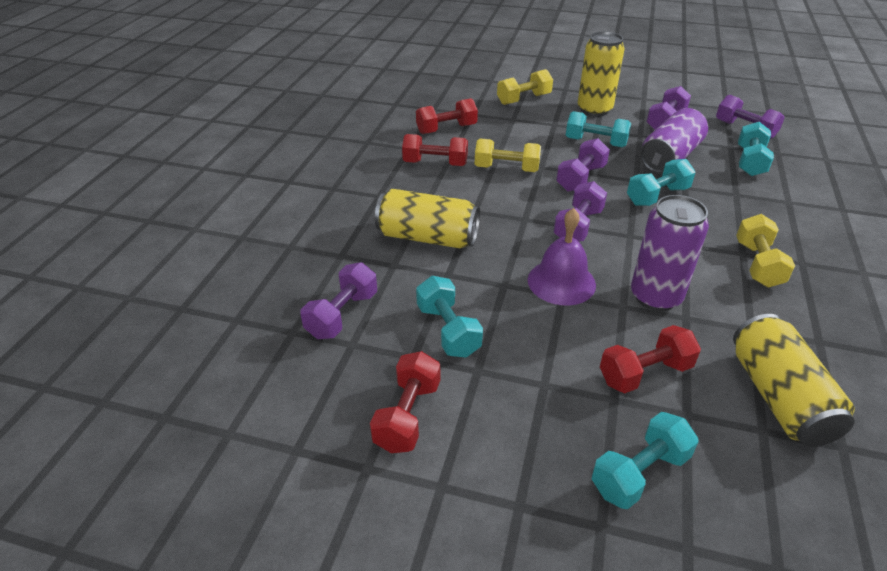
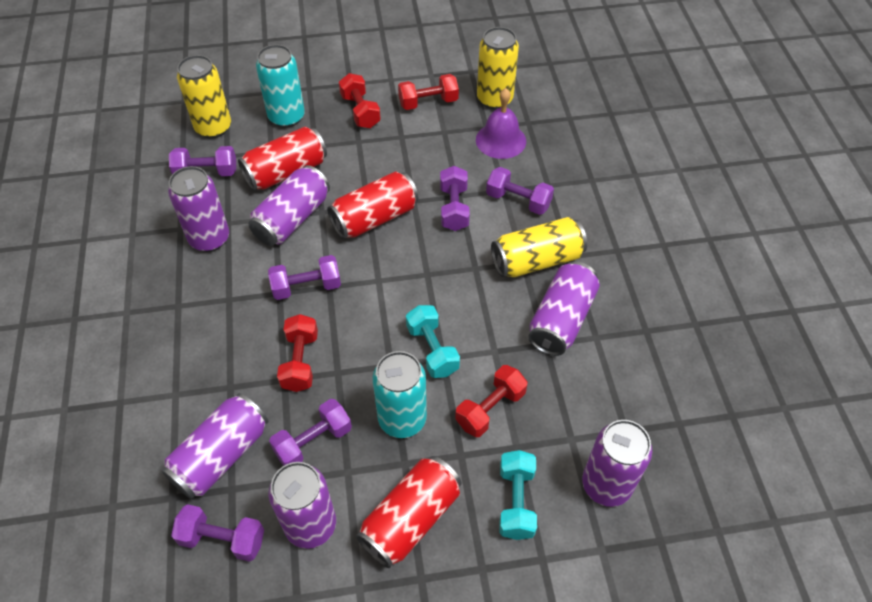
purple can: 2 -> 6
purple dumbbell: 5 -> 6
red can: 0 -> 3
turquoise can: 0 -> 2
turquoise dumbbell: 5 -> 2
yellow dumbbell: 3 -> 0

